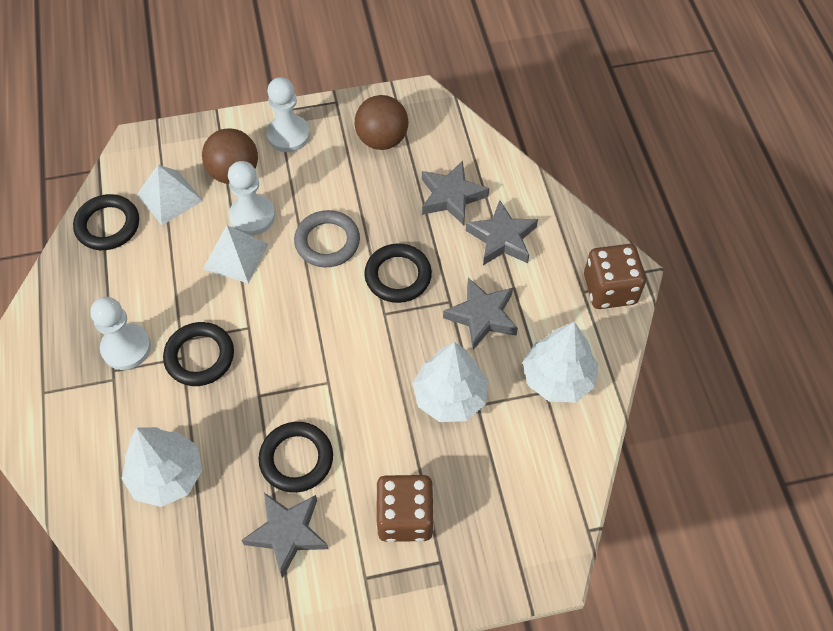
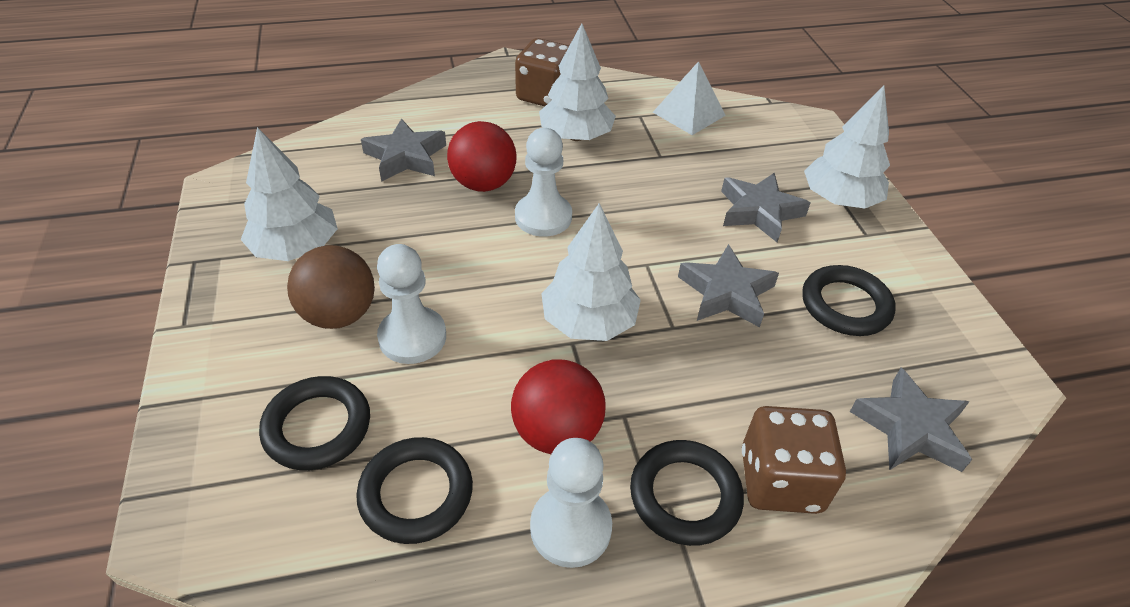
brown ball: 2 -> 1
grey ring: 1 -> 0
red ball: 0 -> 2
white pyramid: 2 -> 1
white tree: 3 -> 4

